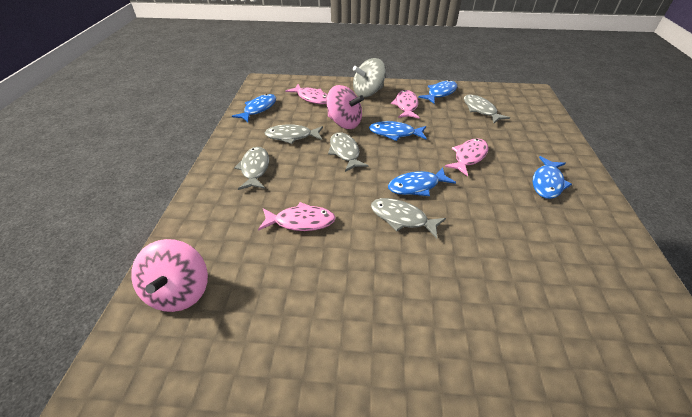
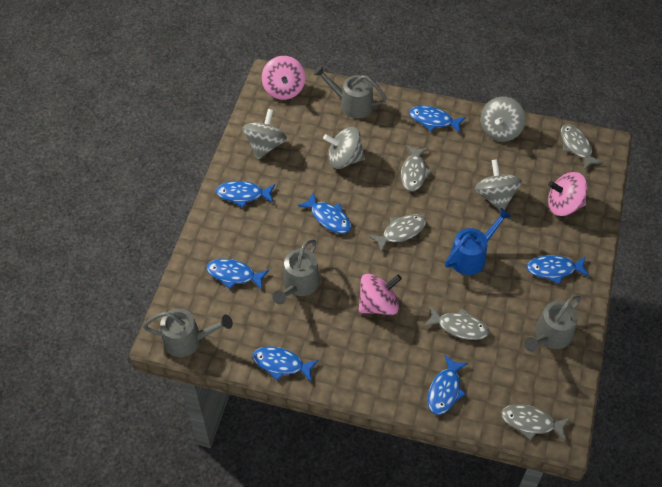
blue fish: 5 -> 7
blue watering can: 0 -> 1
grey spinning top: 1 -> 4
grey watering can: 0 -> 4
pink fish: 4 -> 0
pink spinning top: 2 -> 3

